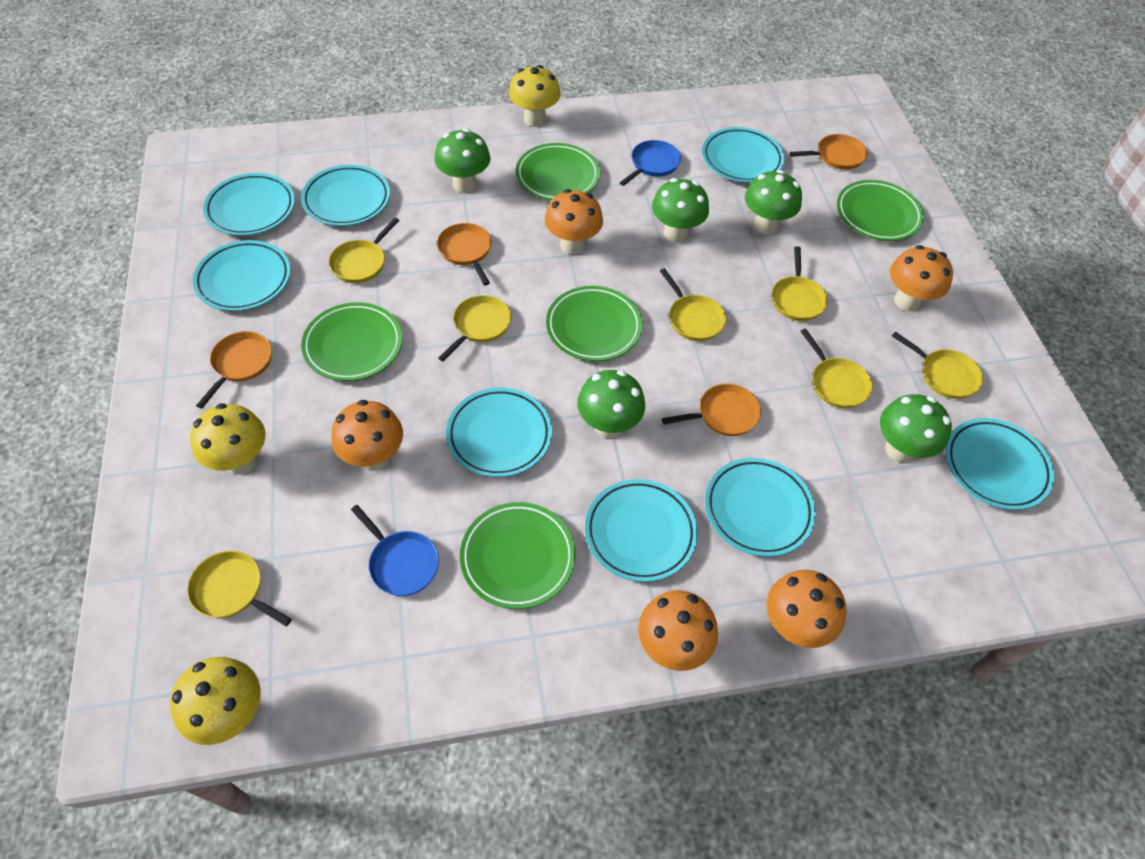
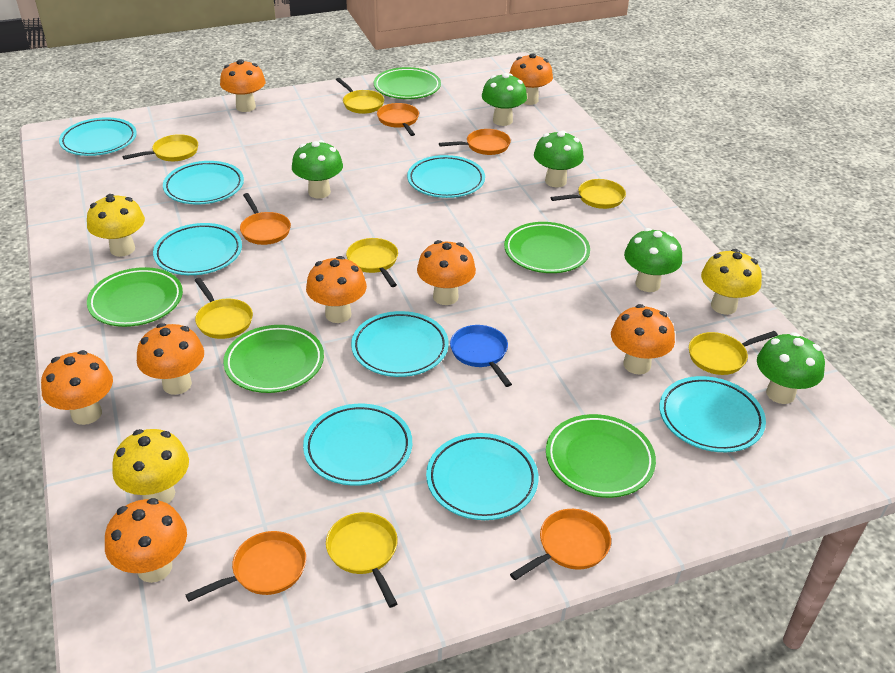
blue pan: 2 -> 1
orange mushroom: 5 -> 8
orange pan: 4 -> 5

